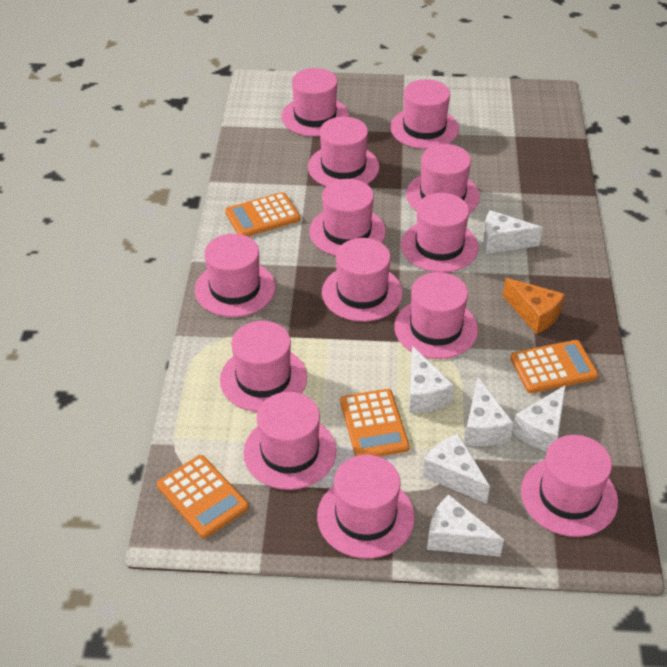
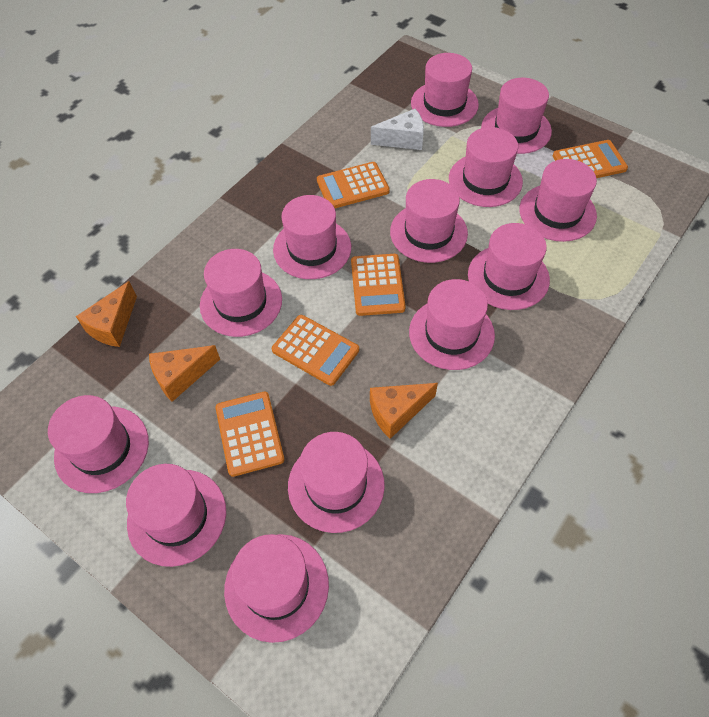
orange calculator: 4 -> 5
orange cheese: 1 -> 3
white cheese: 6 -> 1

